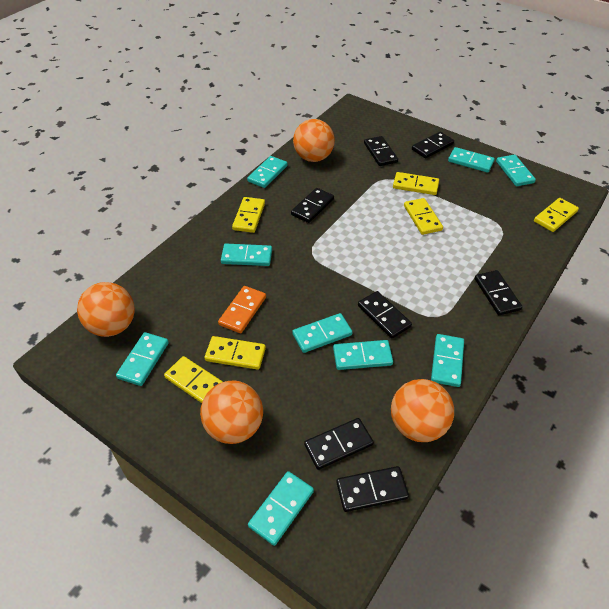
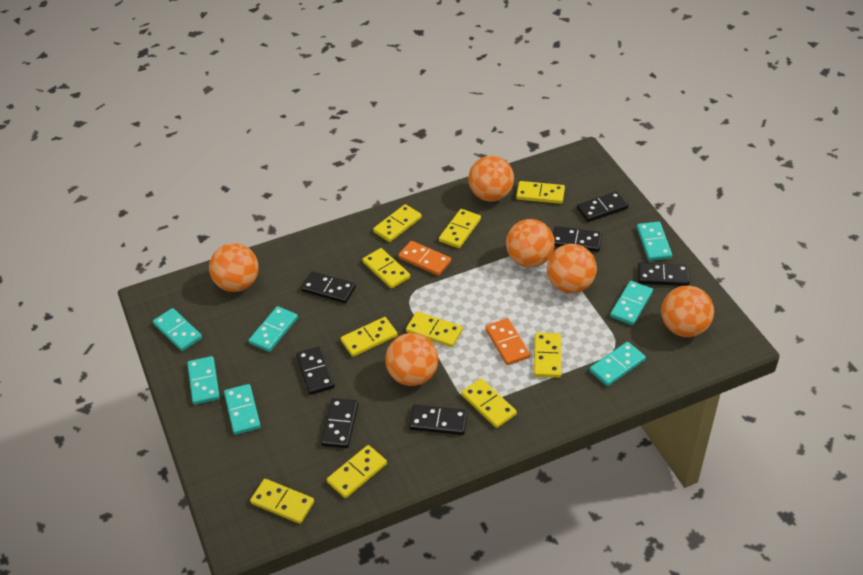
orange ball: 4 -> 6
orange domino: 1 -> 2
turquoise domino: 9 -> 7
yellow domino: 6 -> 10

